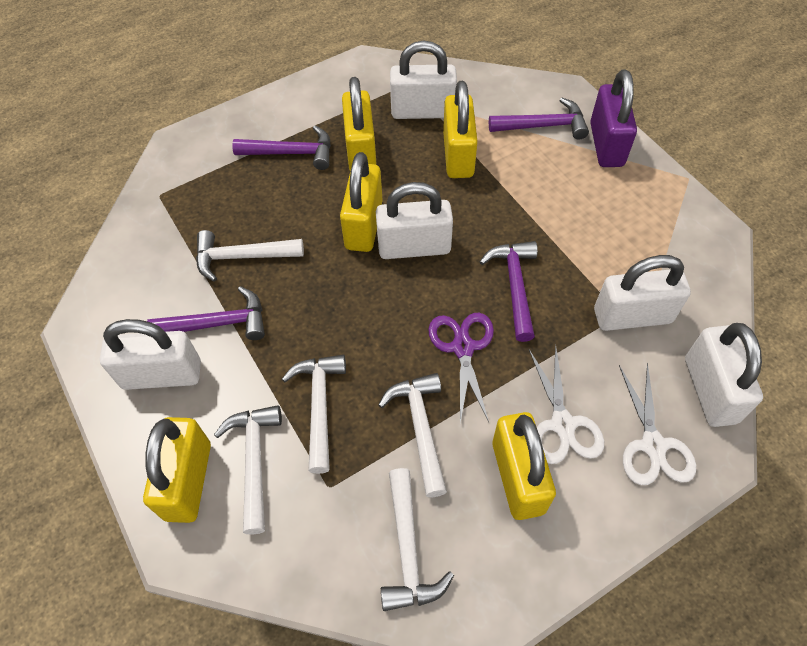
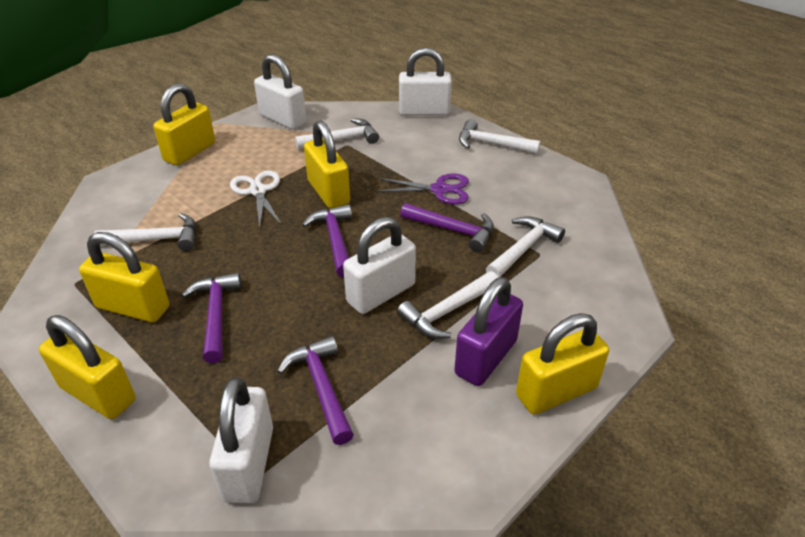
white padlock: 5 -> 4
white scissors: 2 -> 1

